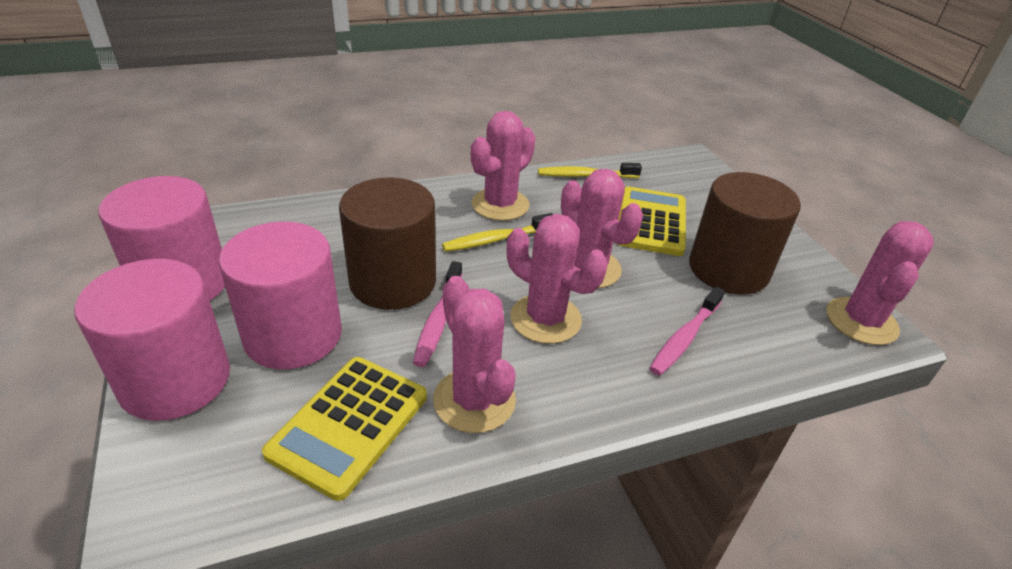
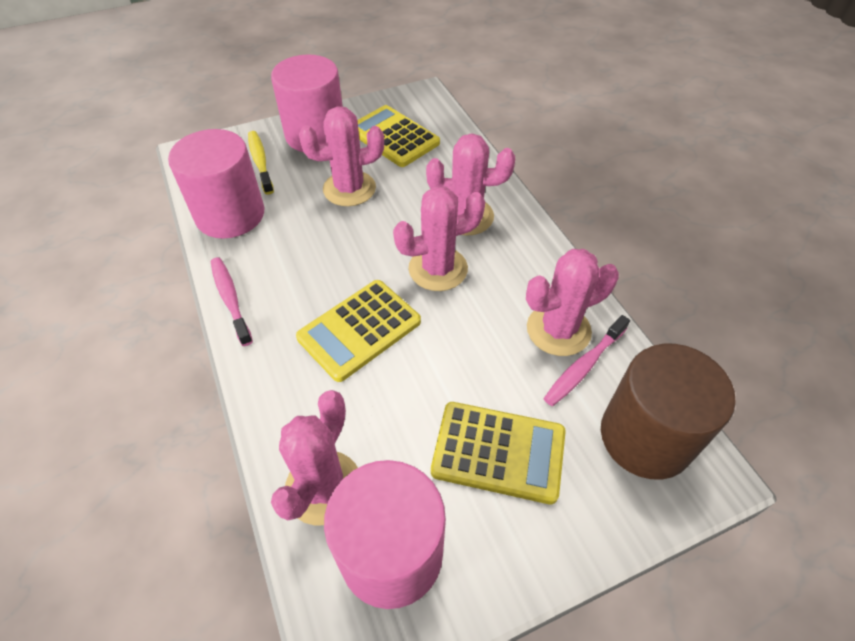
brown cylinder: 2 -> 1
yellow calculator: 2 -> 3
yellow toothbrush: 2 -> 1

